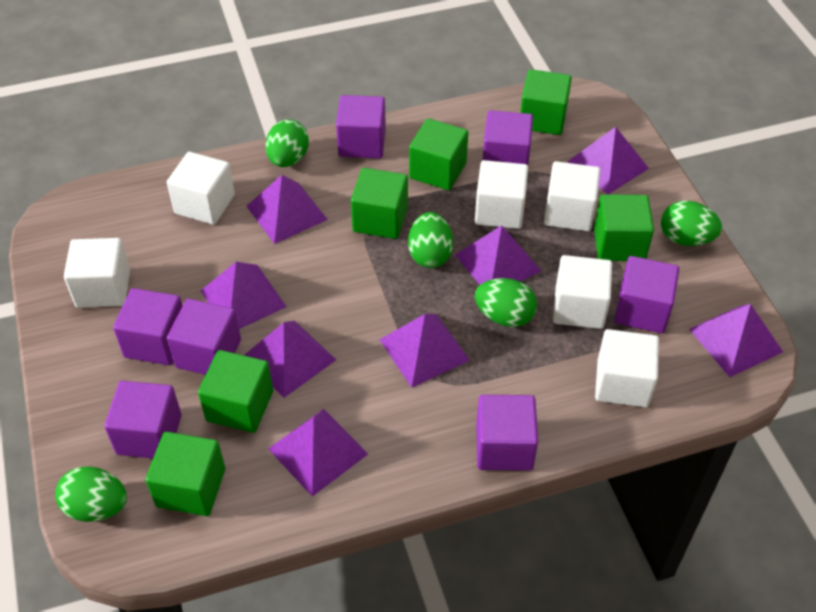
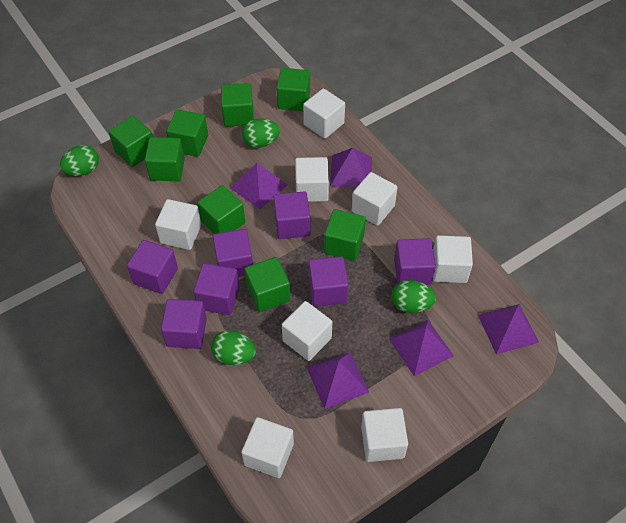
green cube: 6 -> 8
green egg: 5 -> 4
purple pyramid: 8 -> 5
white cube: 6 -> 8

